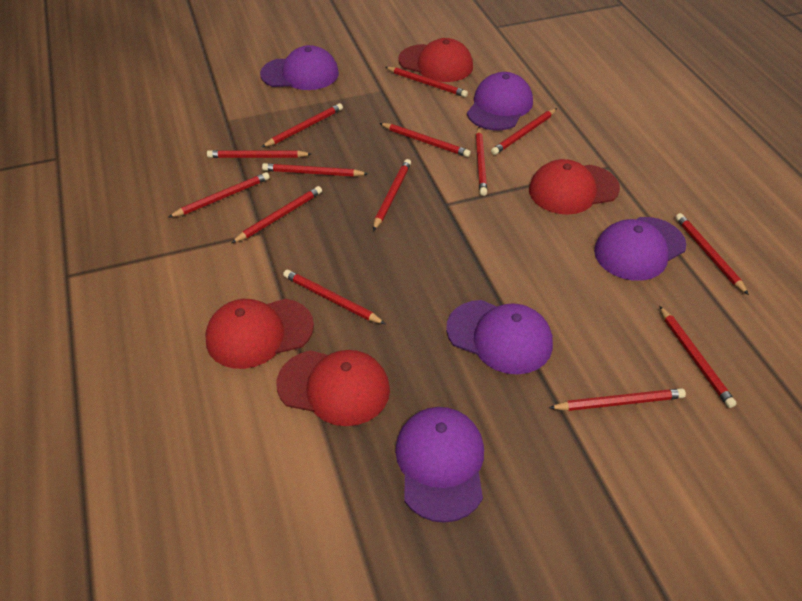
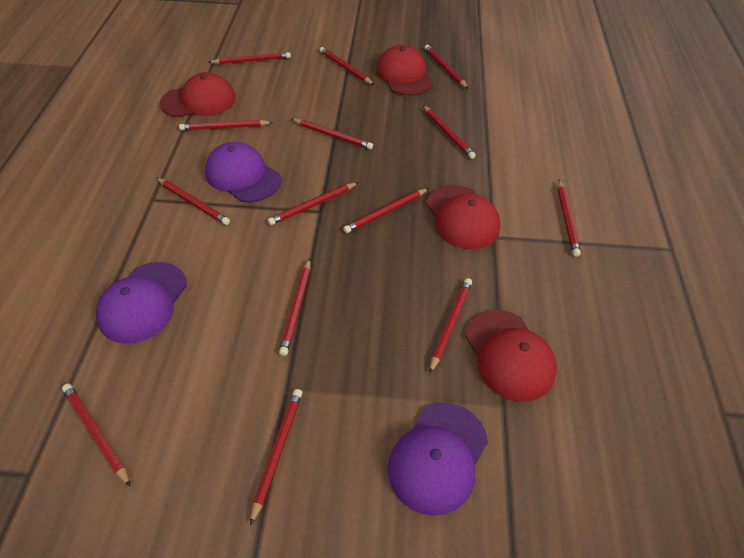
purple cap: 5 -> 3

